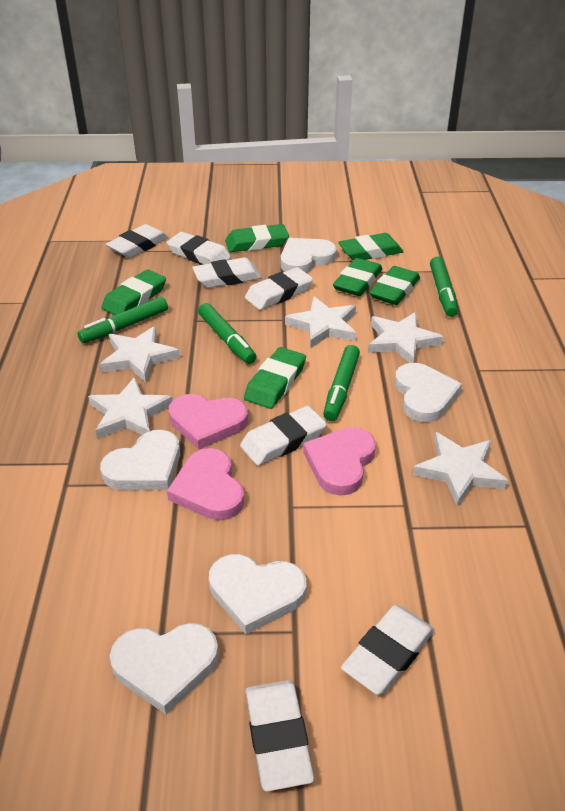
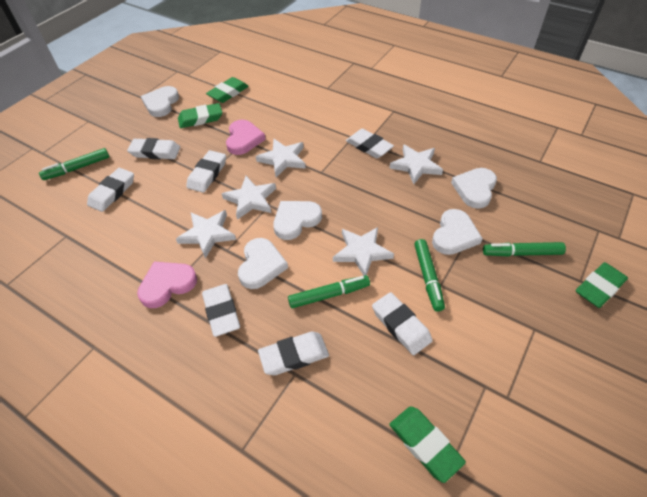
green eraser: 6 -> 4
pink heart: 3 -> 2

